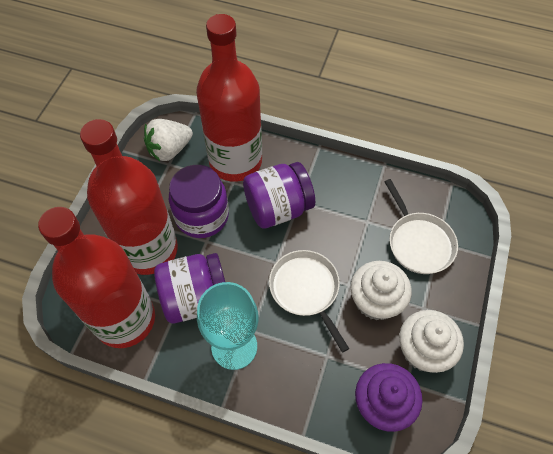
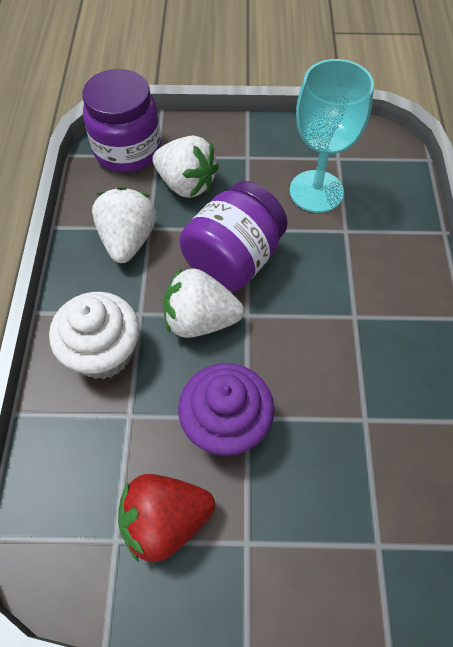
purple jar: 3 -> 2
red bottle: 3 -> 0
red strawberry: 0 -> 1
white cupcake: 2 -> 1
white pan: 2 -> 0
white strawberry: 1 -> 3

